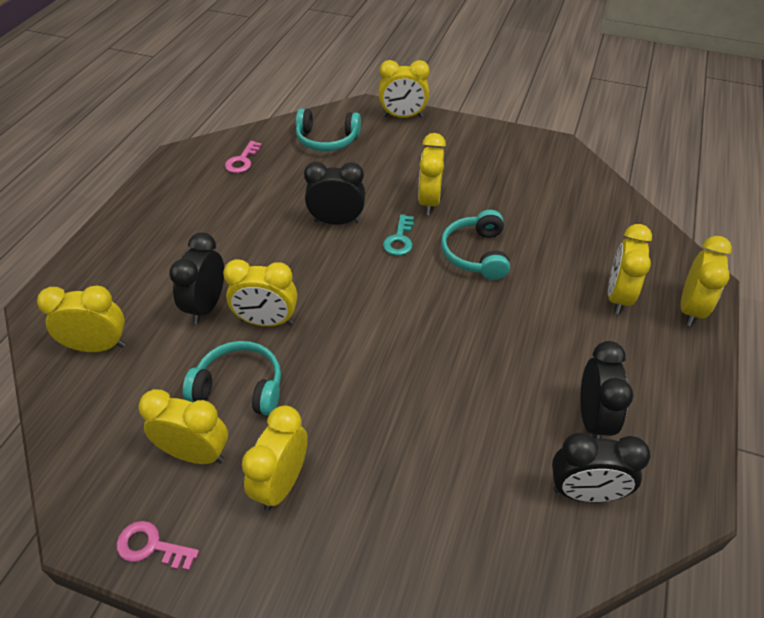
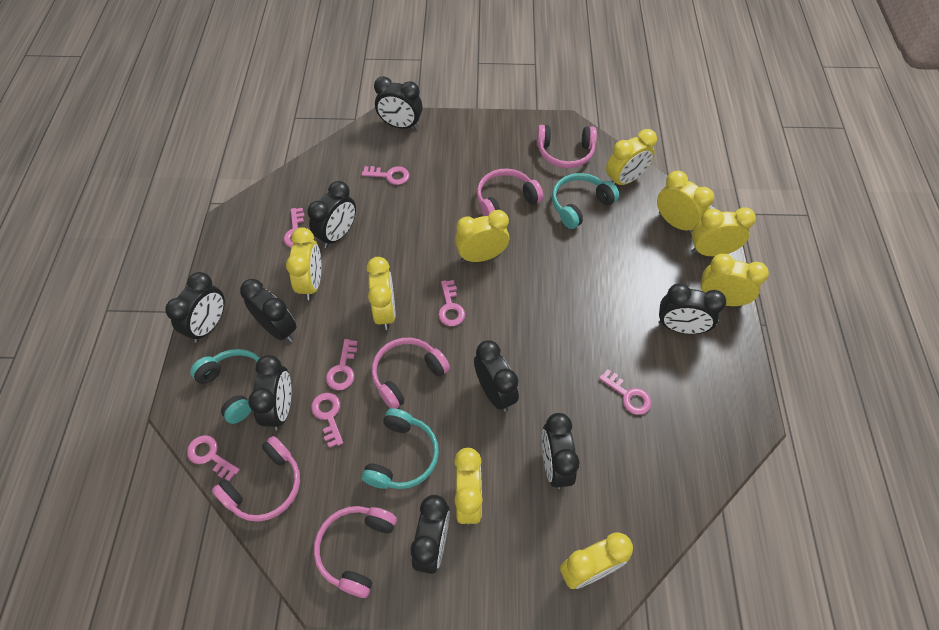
black clock: 4 -> 9
pink headphones: 0 -> 5
pink key: 2 -> 7
turquoise key: 1 -> 0
yellow clock: 8 -> 9

